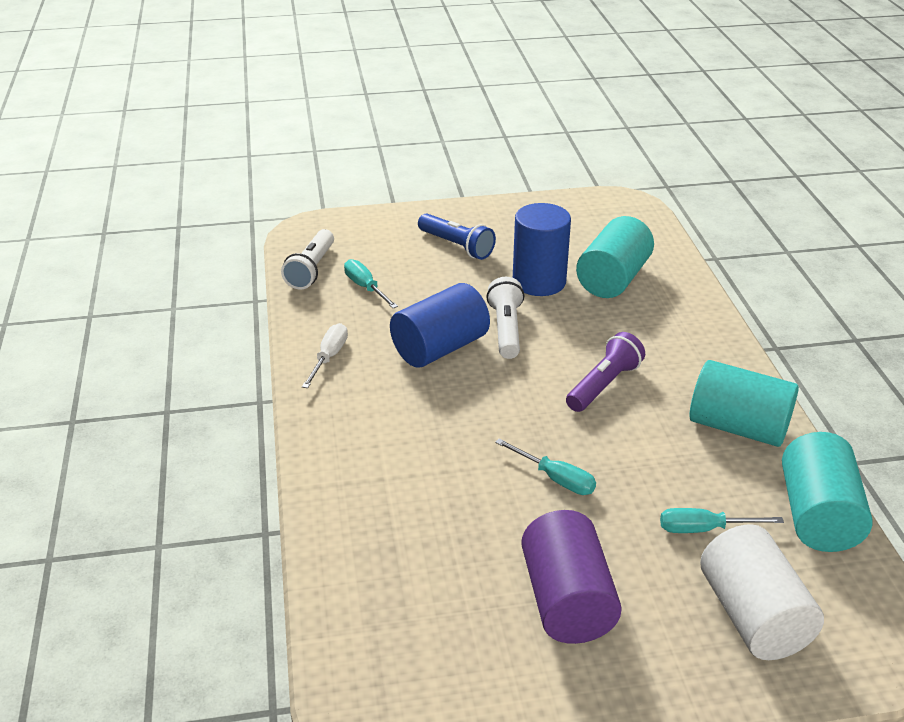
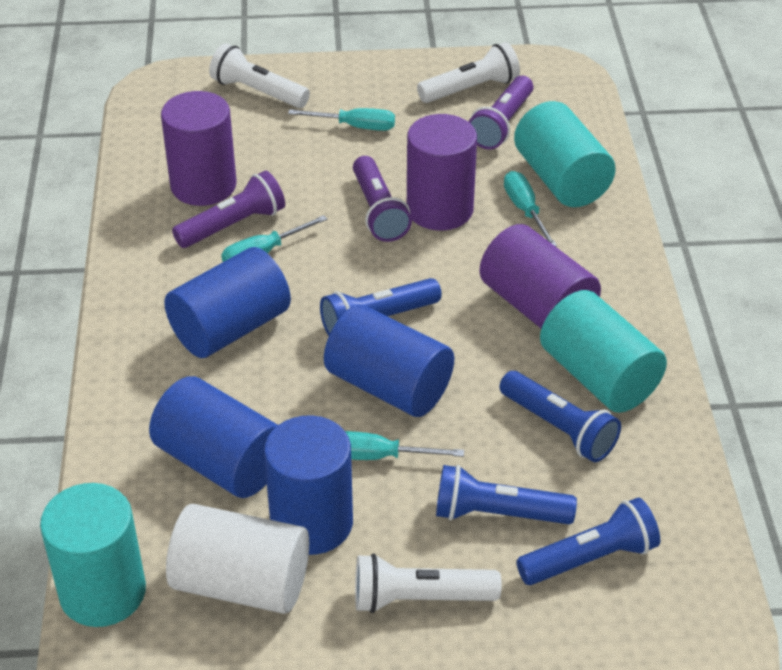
blue cylinder: 2 -> 4
blue flashlight: 1 -> 4
purple cylinder: 1 -> 3
purple flashlight: 1 -> 3
turquoise screwdriver: 3 -> 4
white flashlight: 2 -> 3
white screwdriver: 1 -> 0

